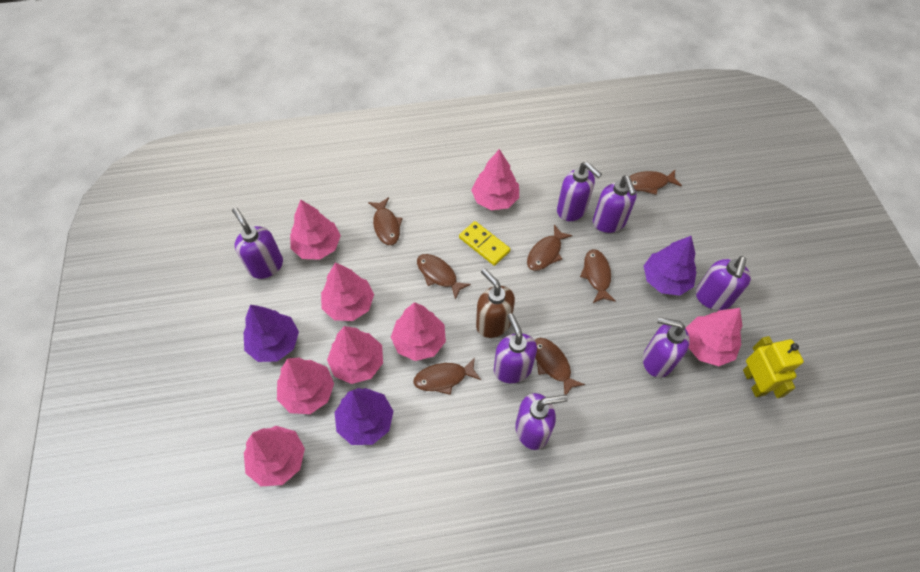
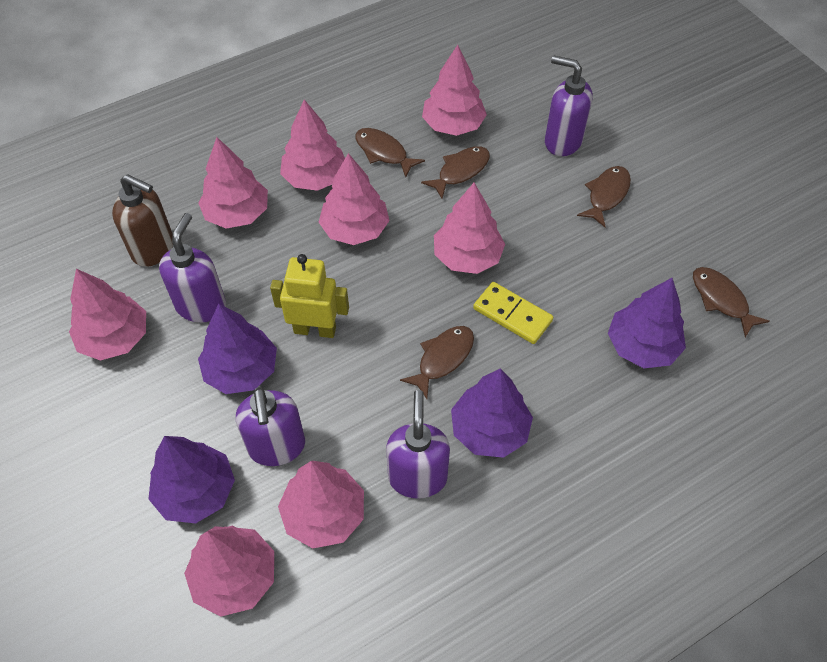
brown fish: 7 -> 5
purple soap dispenser: 7 -> 4
purple tree: 3 -> 4

